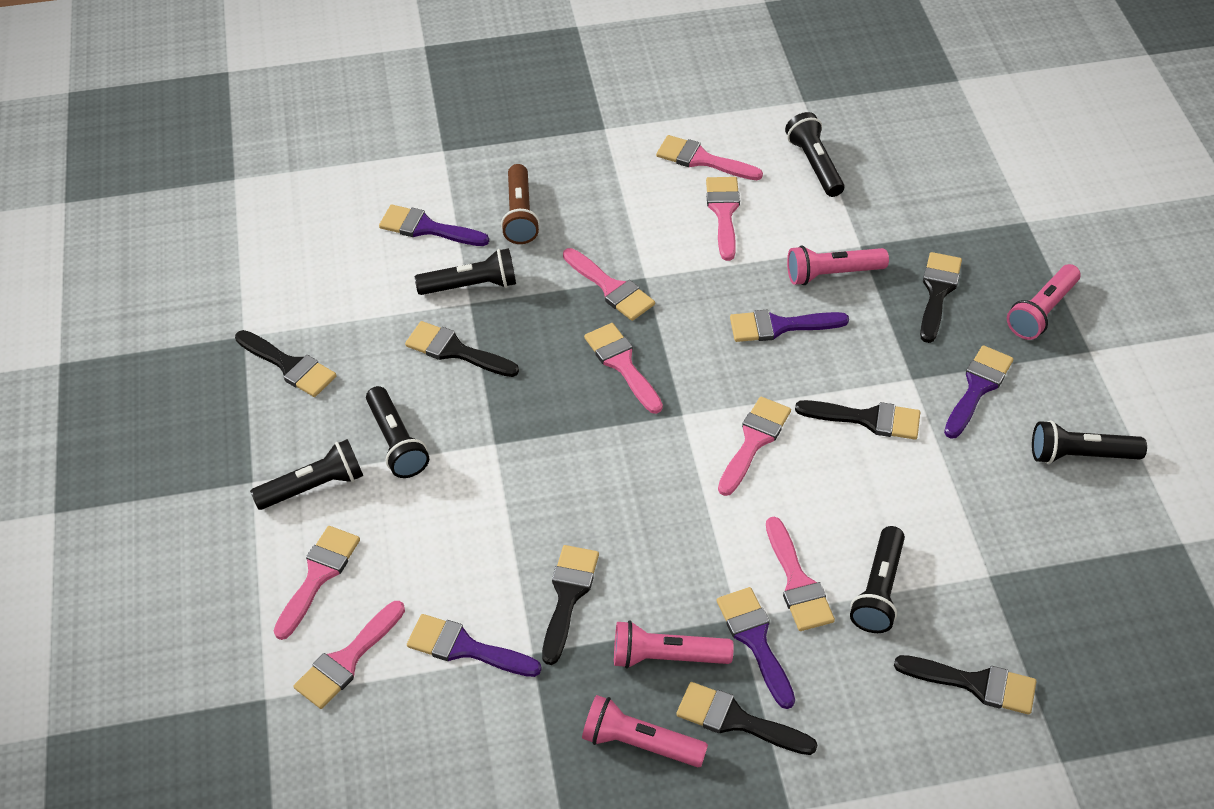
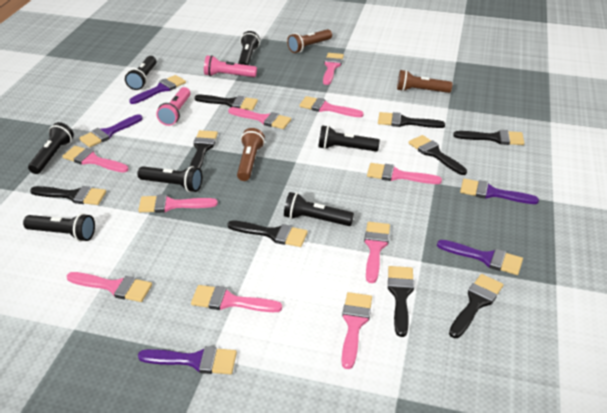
black brush: 7 -> 9
black flashlight: 6 -> 7
brown flashlight: 1 -> 3
pink brush: 8 -> 10
pink flashlight: 4 -> 2

